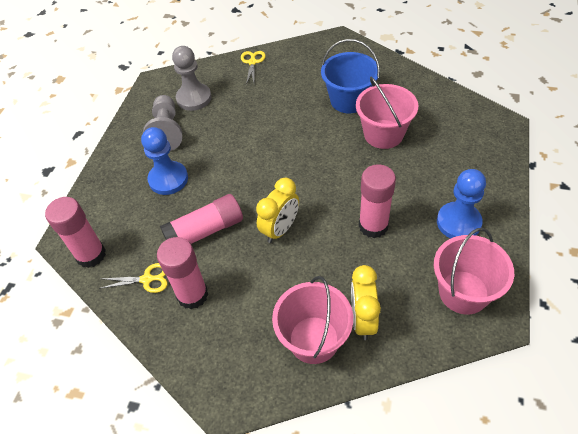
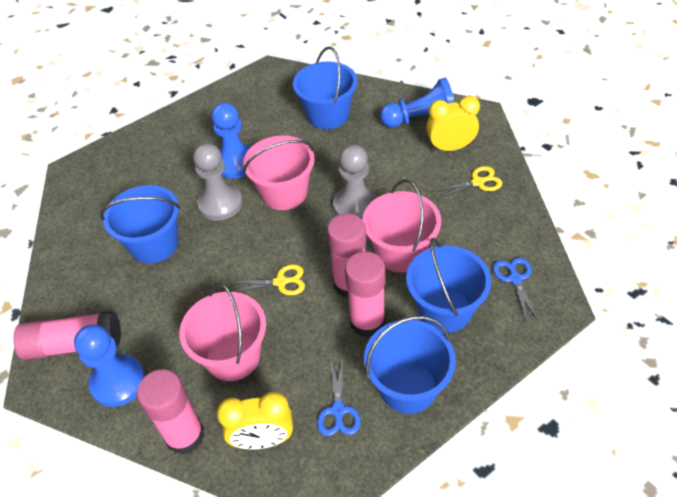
blue bucket: 1 -> 4
blue pawn: 2 -> 3
blue scissors: 0 -> 2

